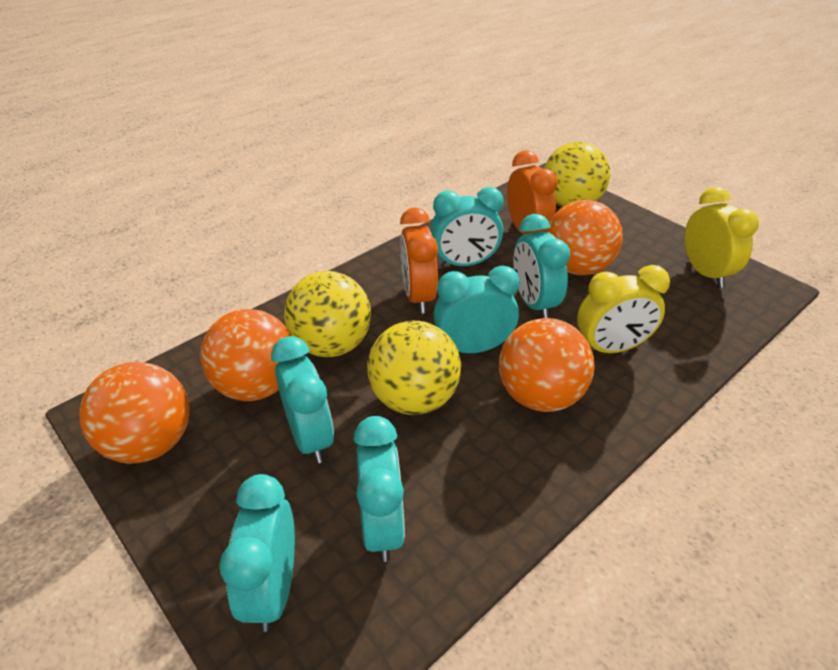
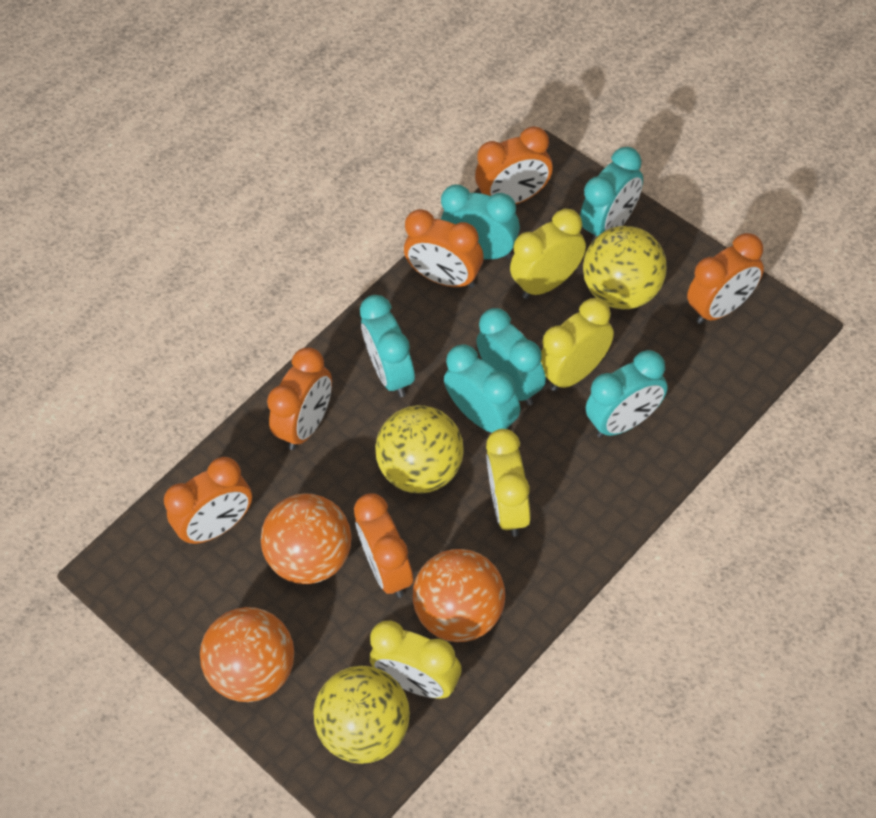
orange ball: 4 -> 3
orange clock: 2 -> 6
yellow clock: 2 -> 4

